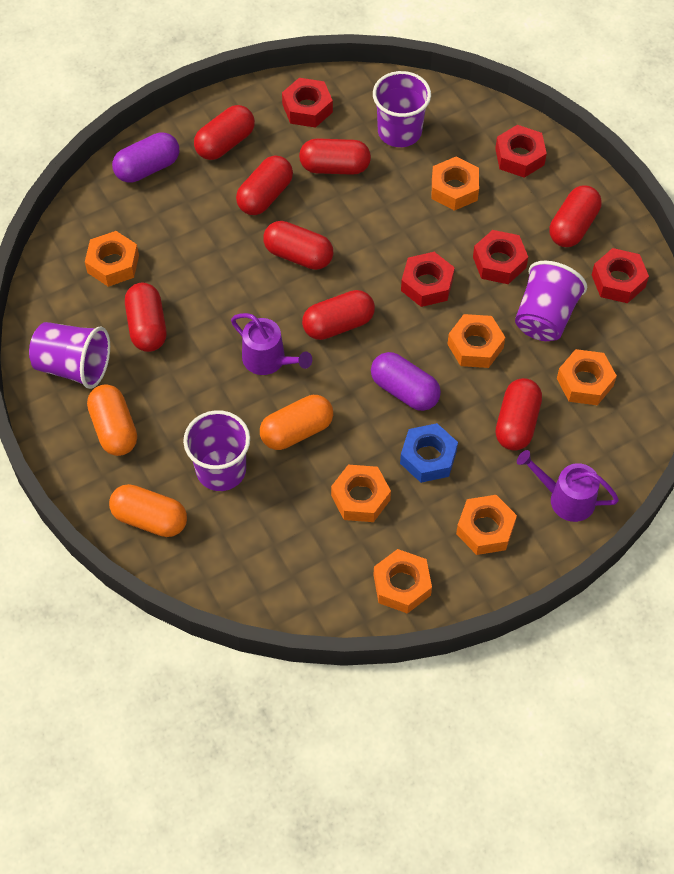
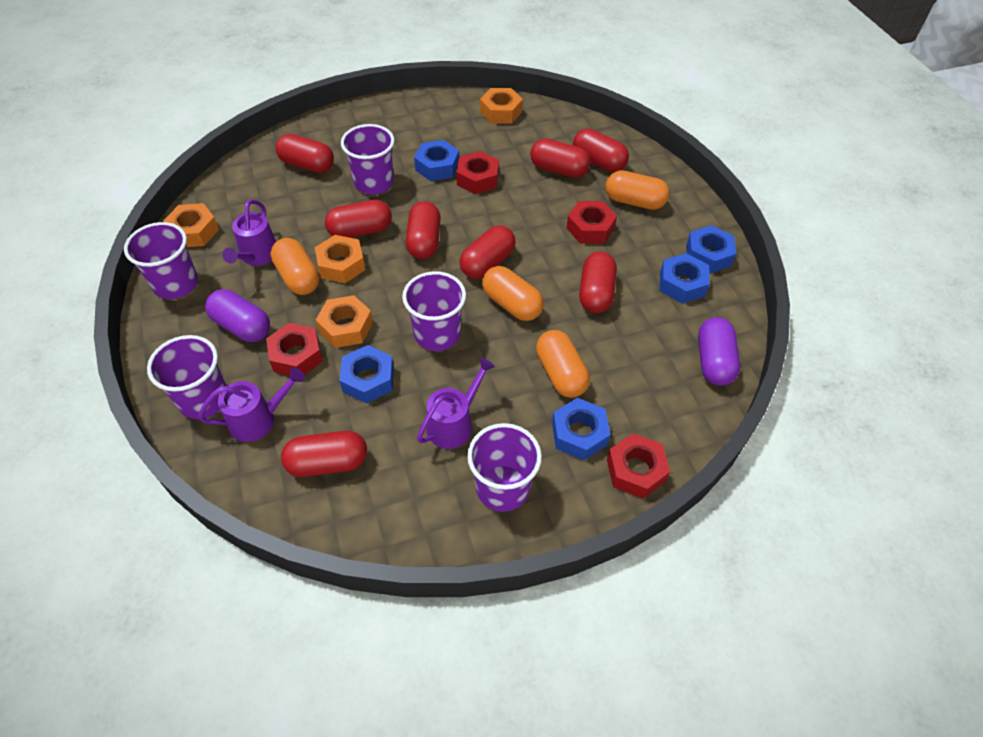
blue nut: 1 -> 5
orange capsule: 3 -> 4
orange nut: 7 -> 4
purple cup: 4 -> 5
purple watering can: 2 -> 3
red nut: 5 -> 4

